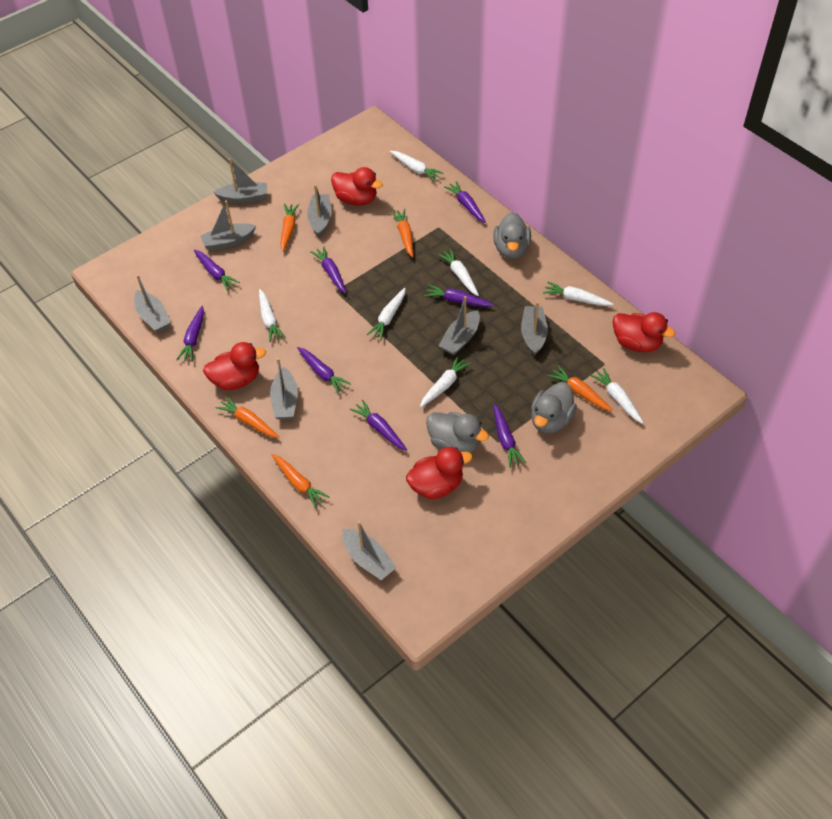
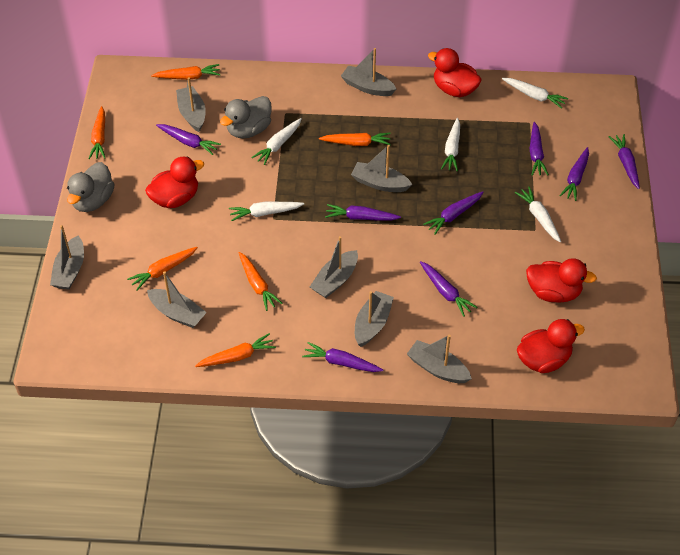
grey duck: 3 -> 2
orange carrot: 5 -> 6
white carrot: 7 -> 5

